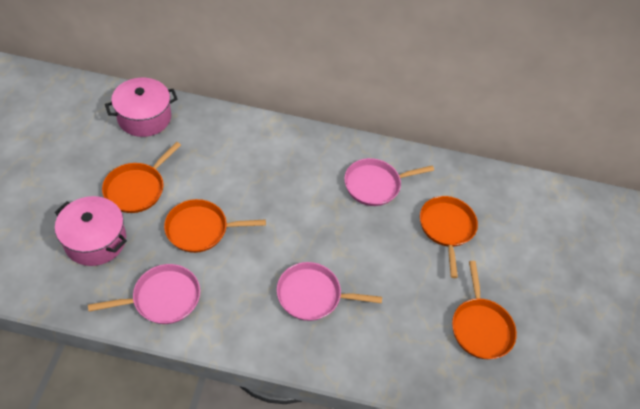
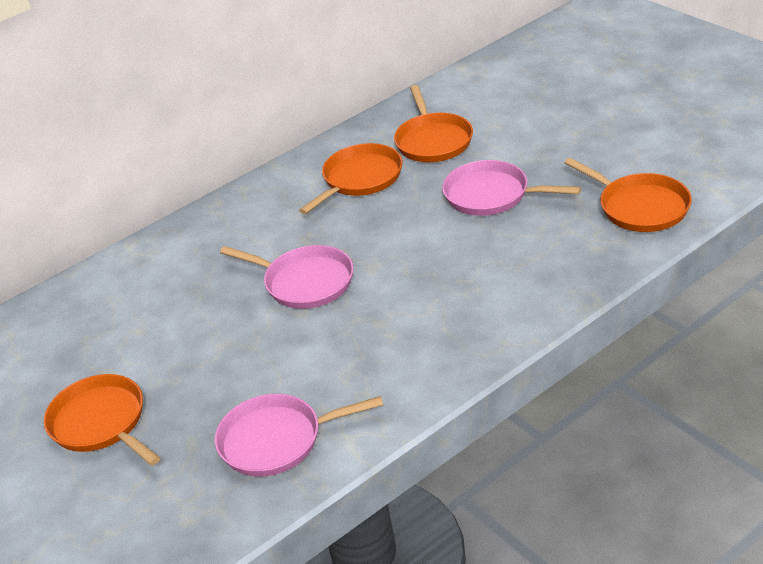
pink pot: 2 -> 0

